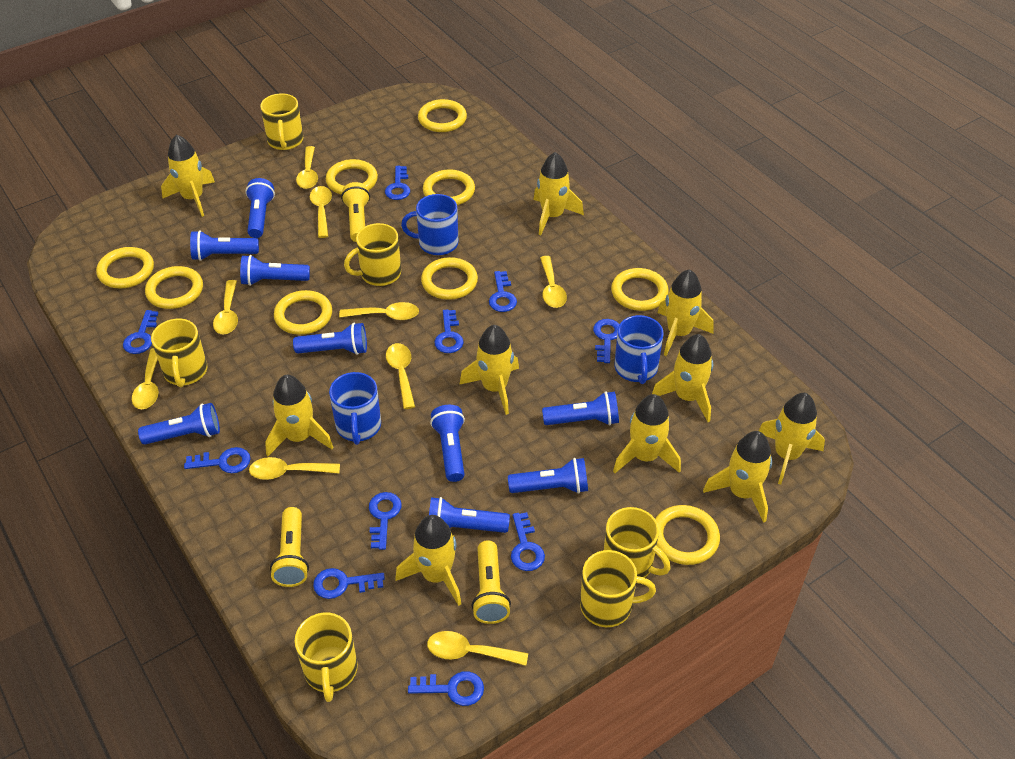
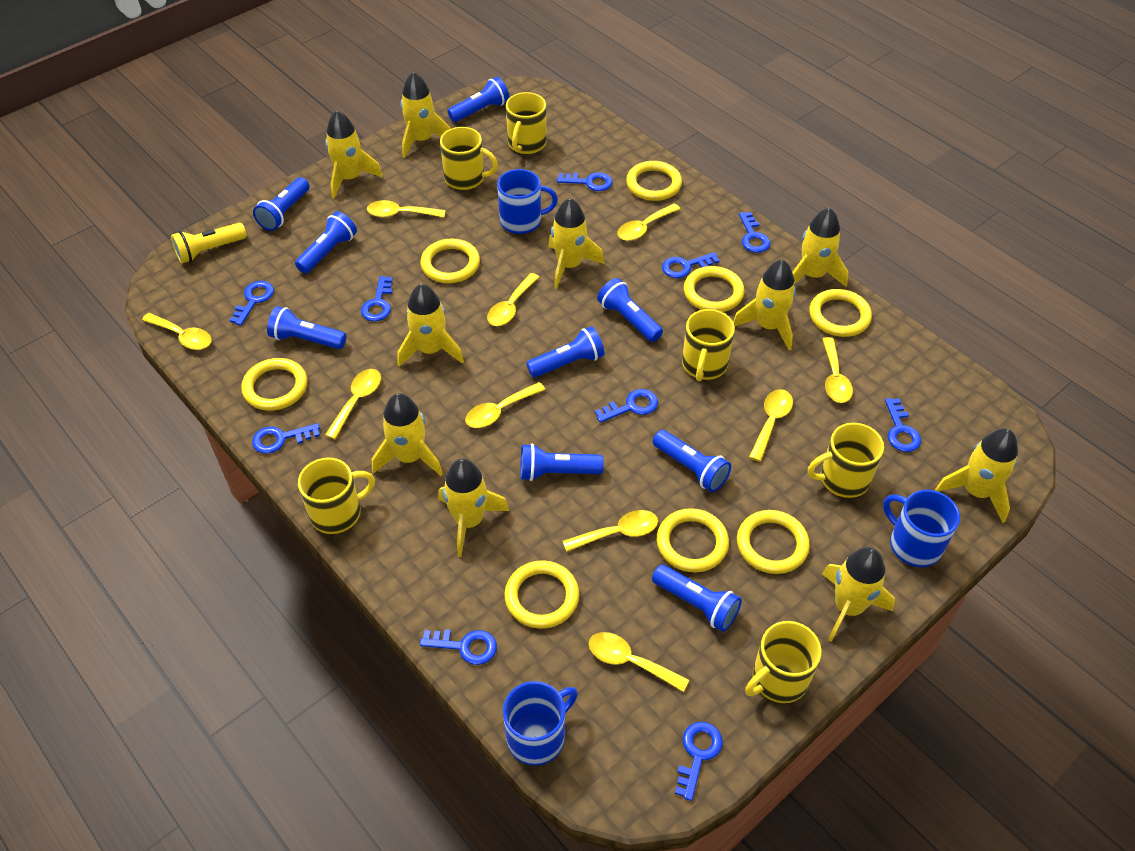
yellow flashlight: 3 -> 1
yellow ring: 9 -> 8
yellow spoon: 9 -> 10

